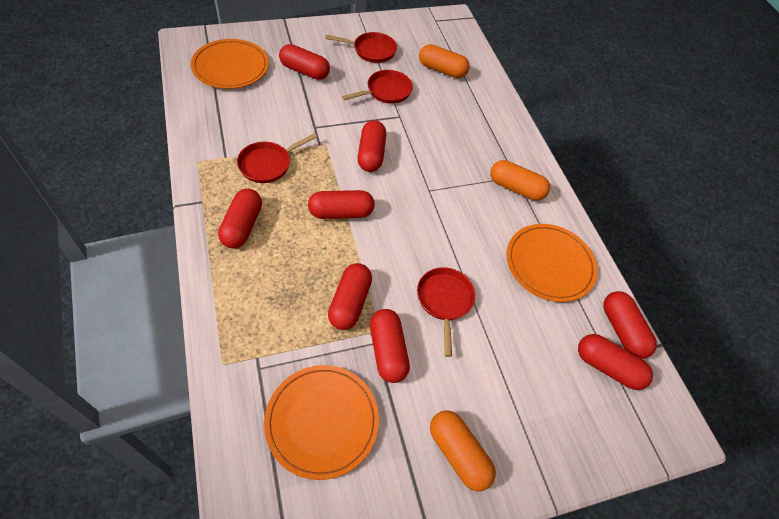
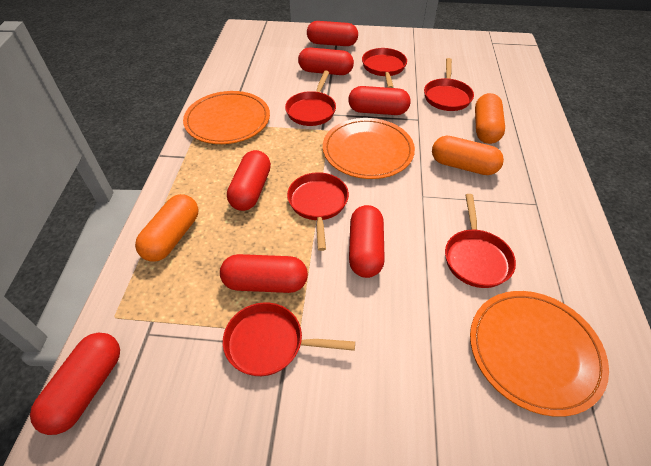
red capsule: 8 -> 7
red pan: 4 -> 6

